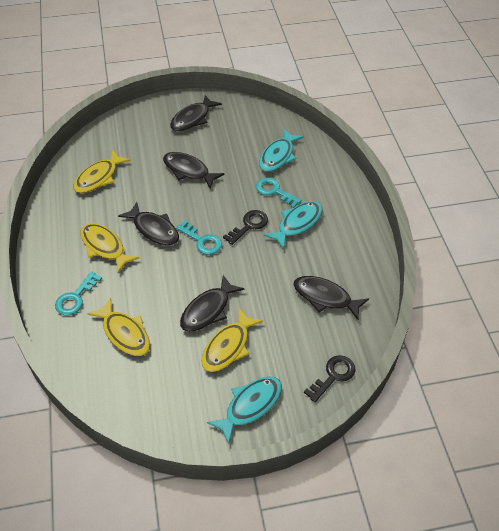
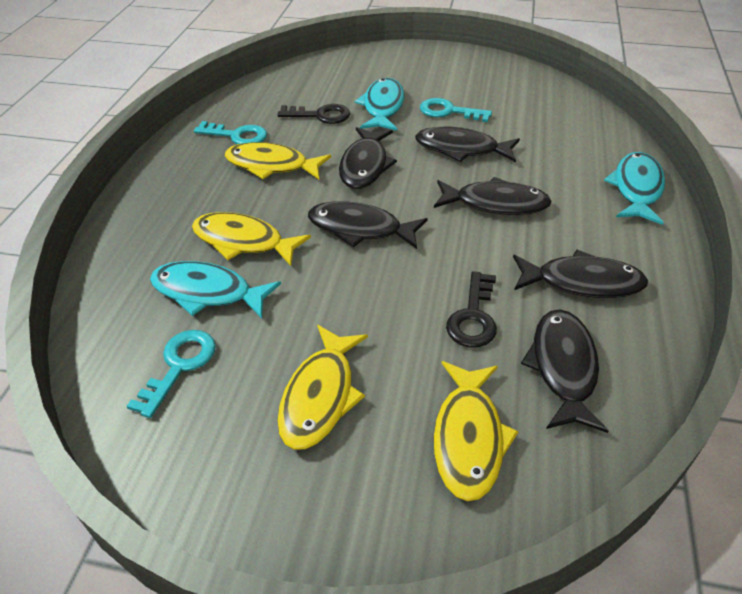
black fish: 5 -> 6

